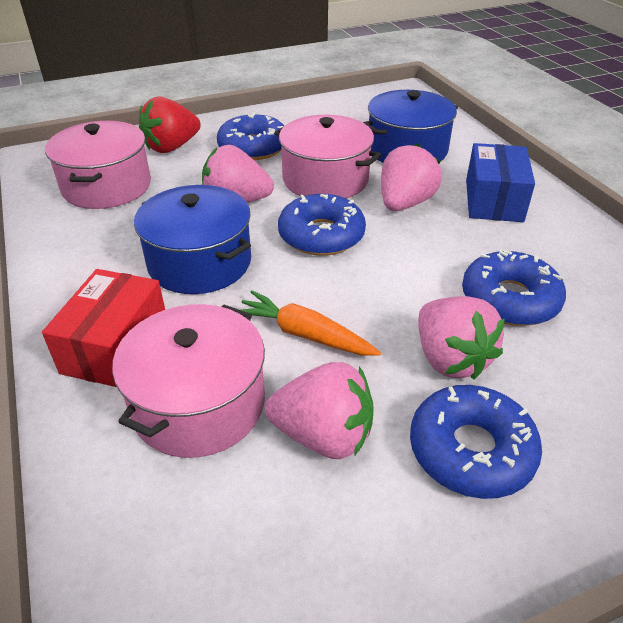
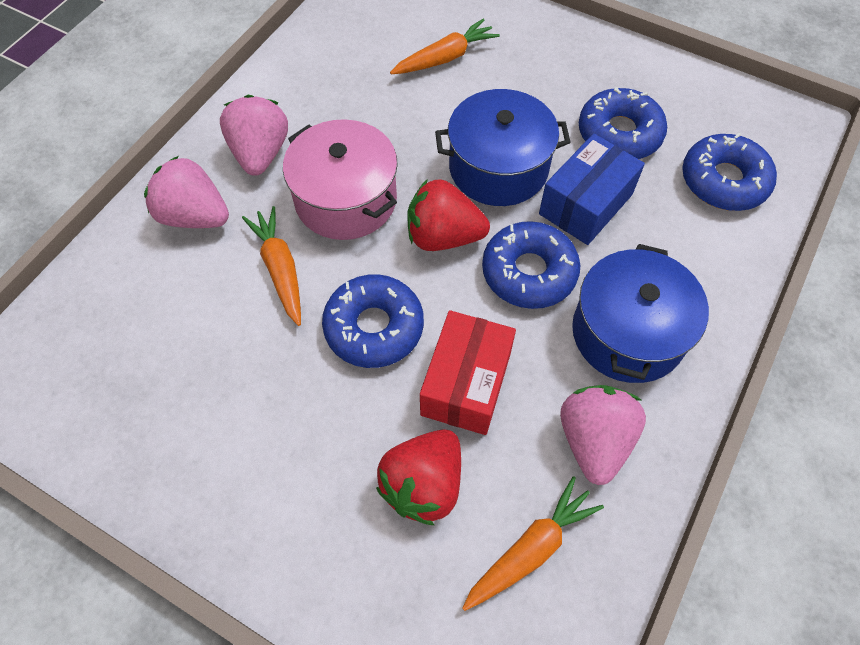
orange carrot: 1 -> 3
pink pot: 3 -> 1
pink strawberry: 4 -> 3
red strawberry: 1 -> 2

